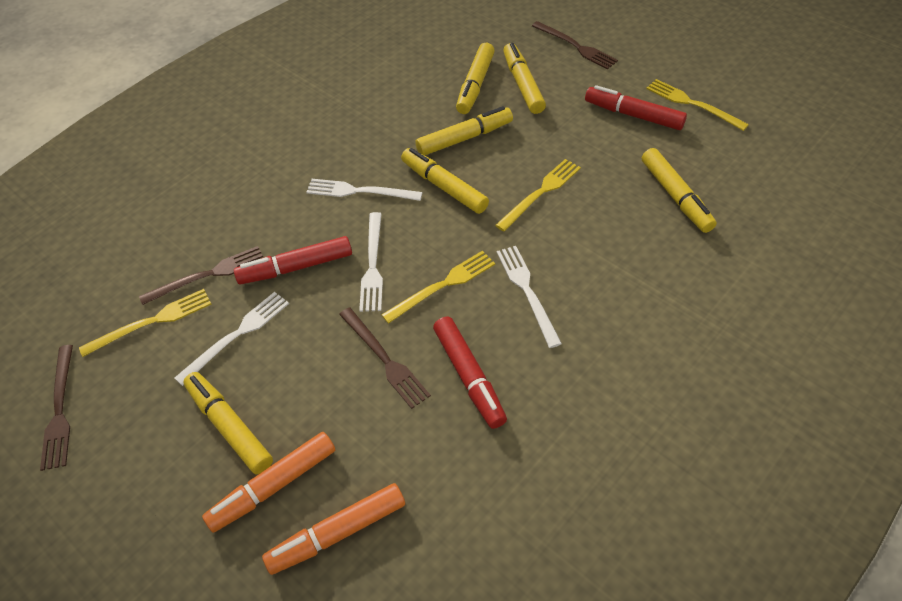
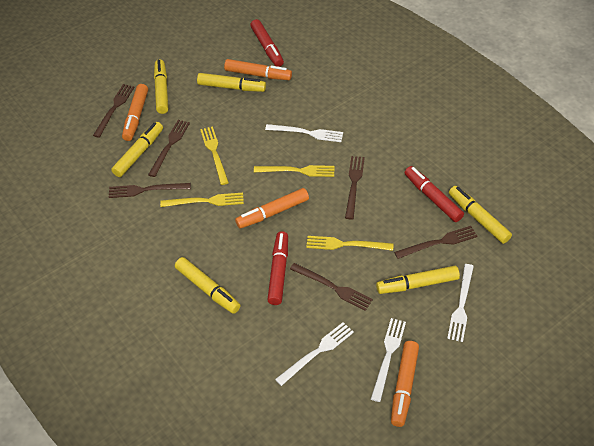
brown fork: 4 -> 6
orange marker: 2 -> 4

